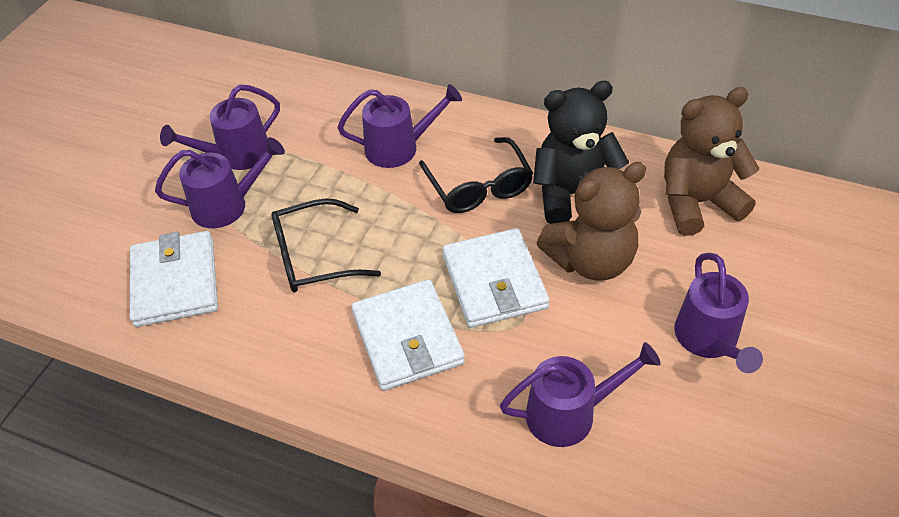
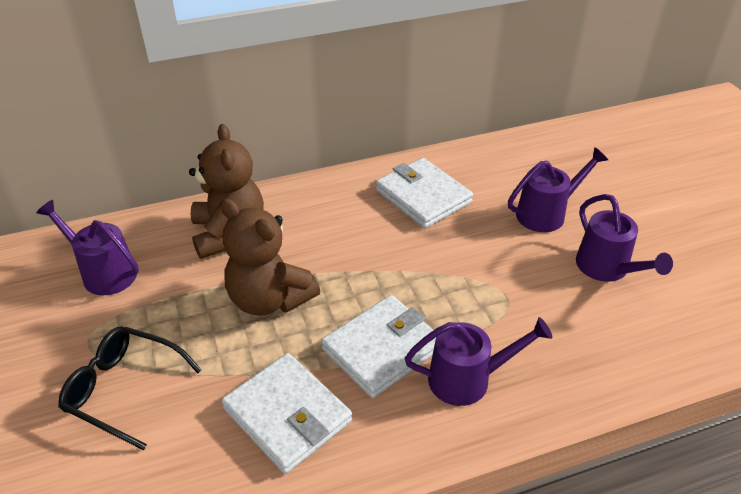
black glasses: 2 -> 1
black teddy bear: 1 -> 0
purple watering can: 5 -> 4

